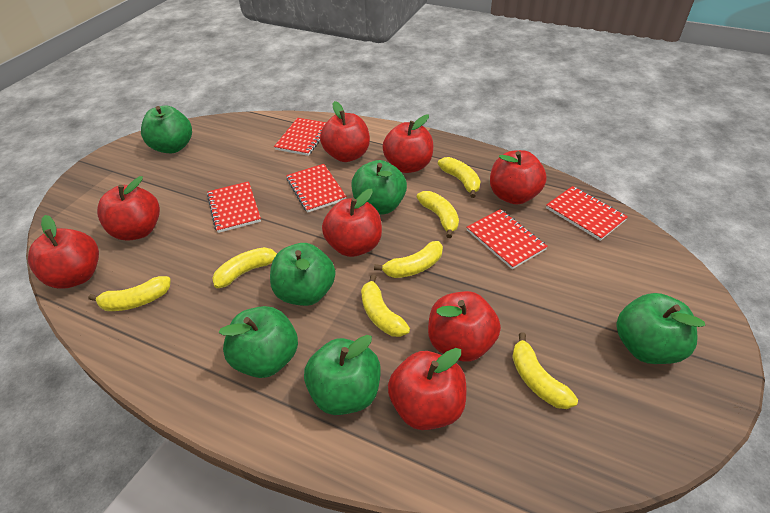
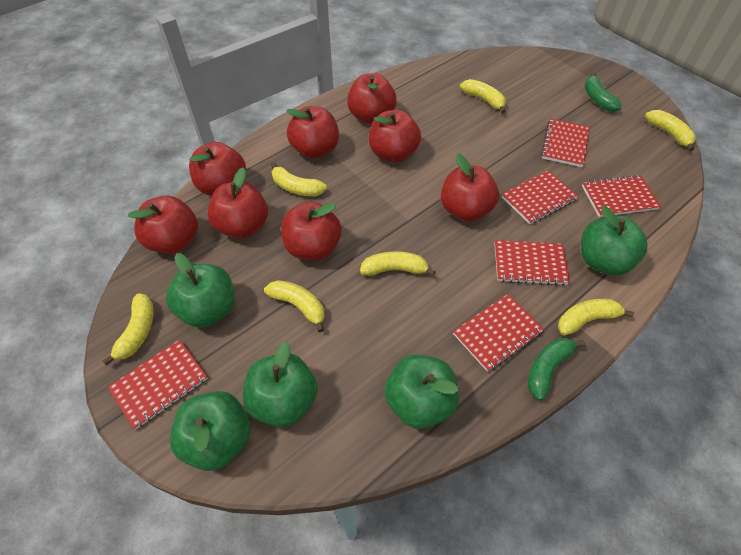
green apple: 6 -> 5
green banana: 0 -> 2
red notebook: 5 -> 6

